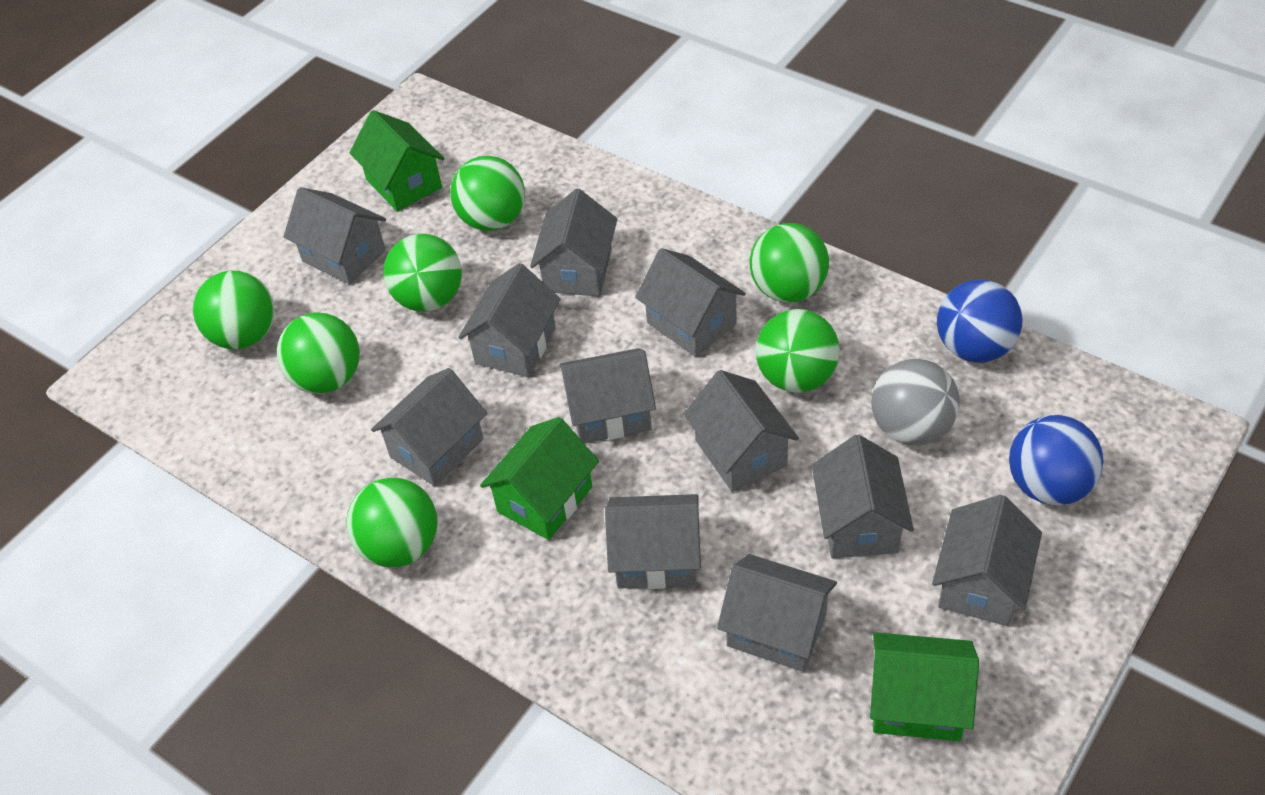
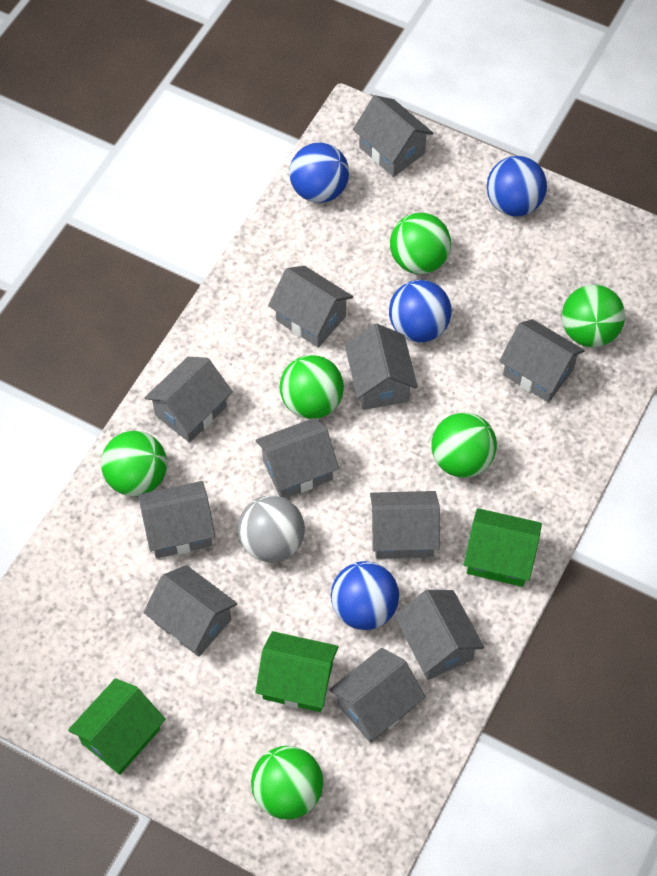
blue ball: 2 -> 4
green ball: 7 -> 6

